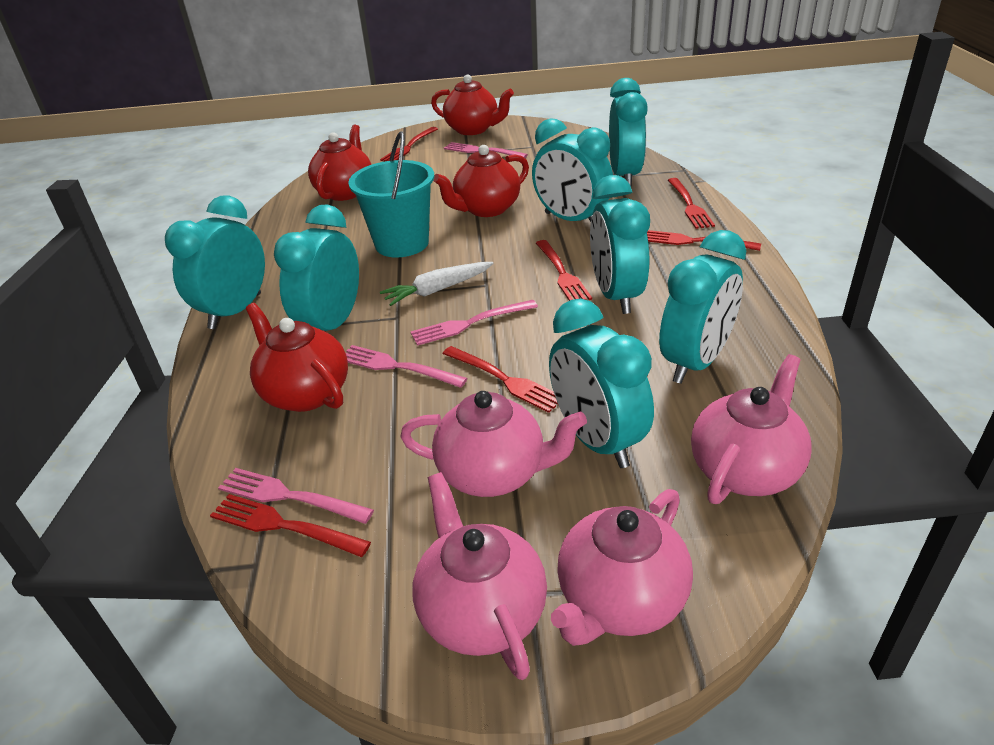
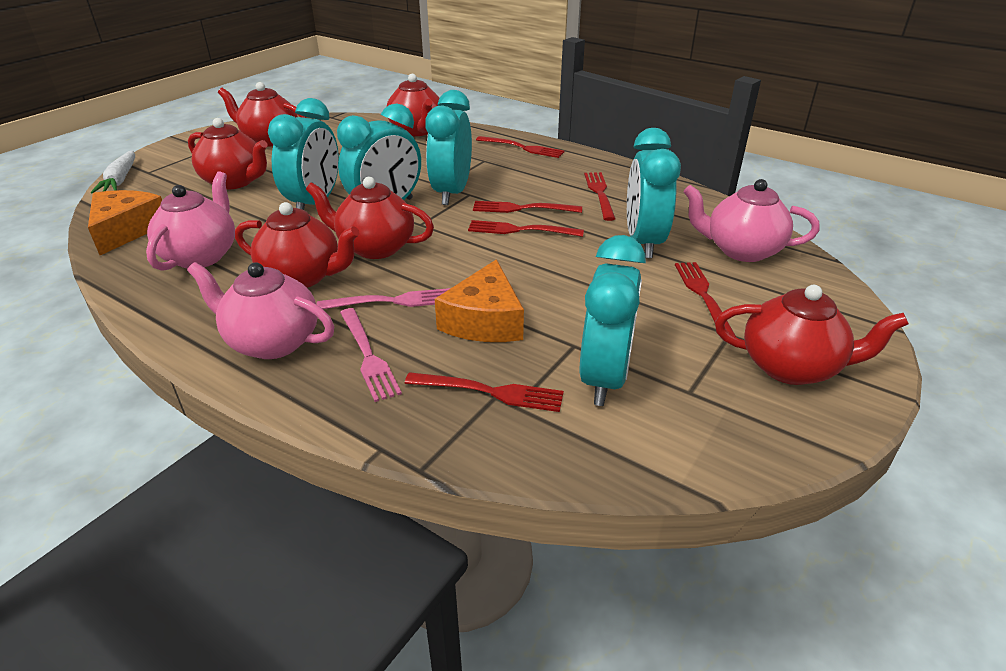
orange cheese: 0 -> 2
pink fork: 4 -> 2
pink teapot: 4 -> 3
red teapot: 4 -> 6
turquoise bucket: 1 -> 0
turquoise clock: 7 -> 5

